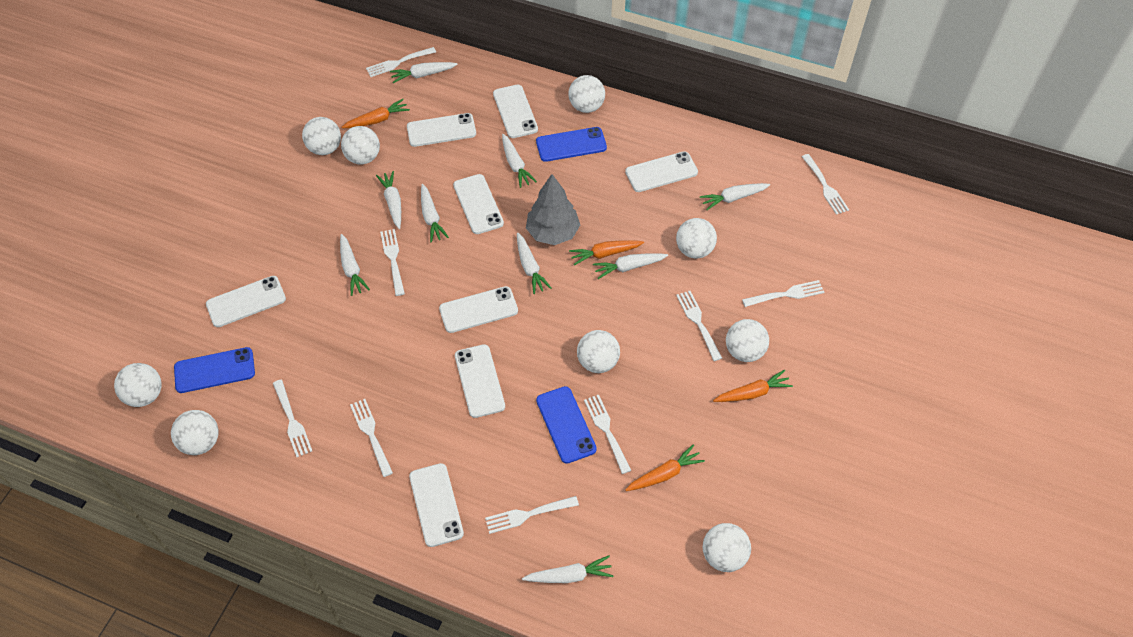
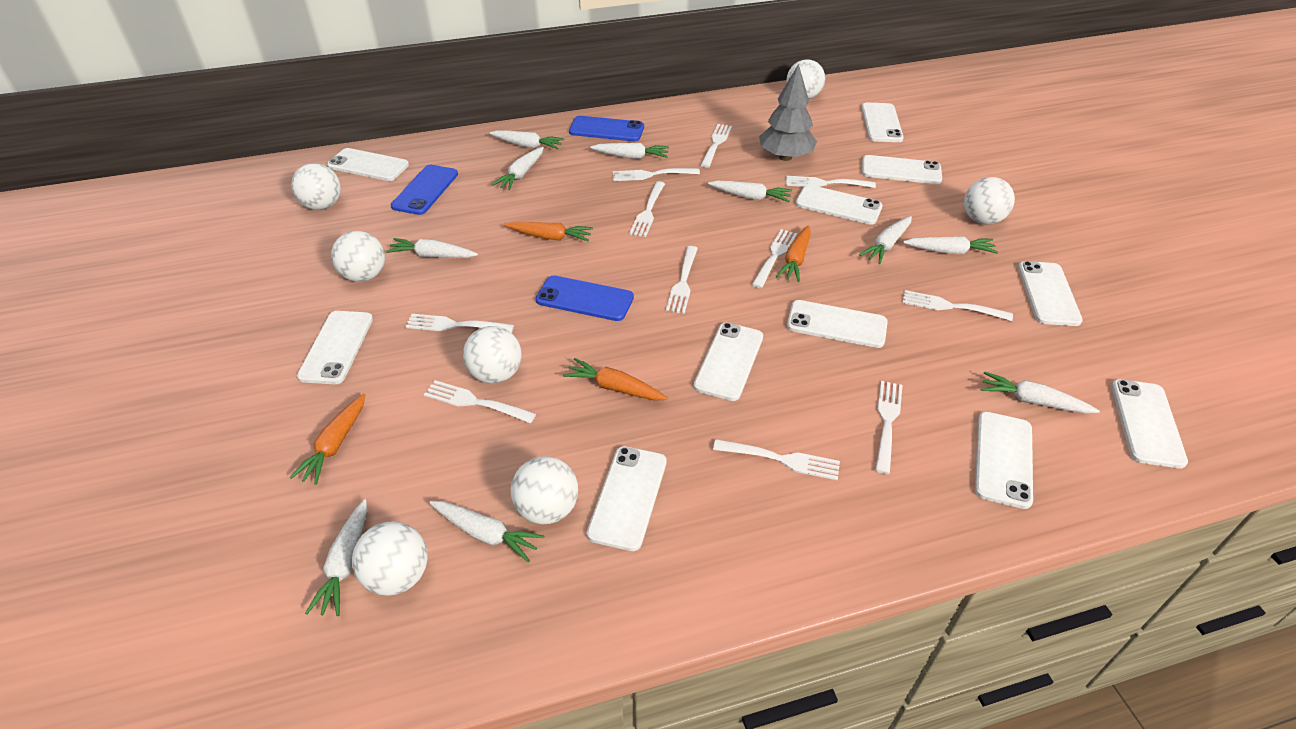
white ball: 9 -> 7
white carrot: 9 -> 10
white fork: 9 -> 11
white phone: 8 -> 11

